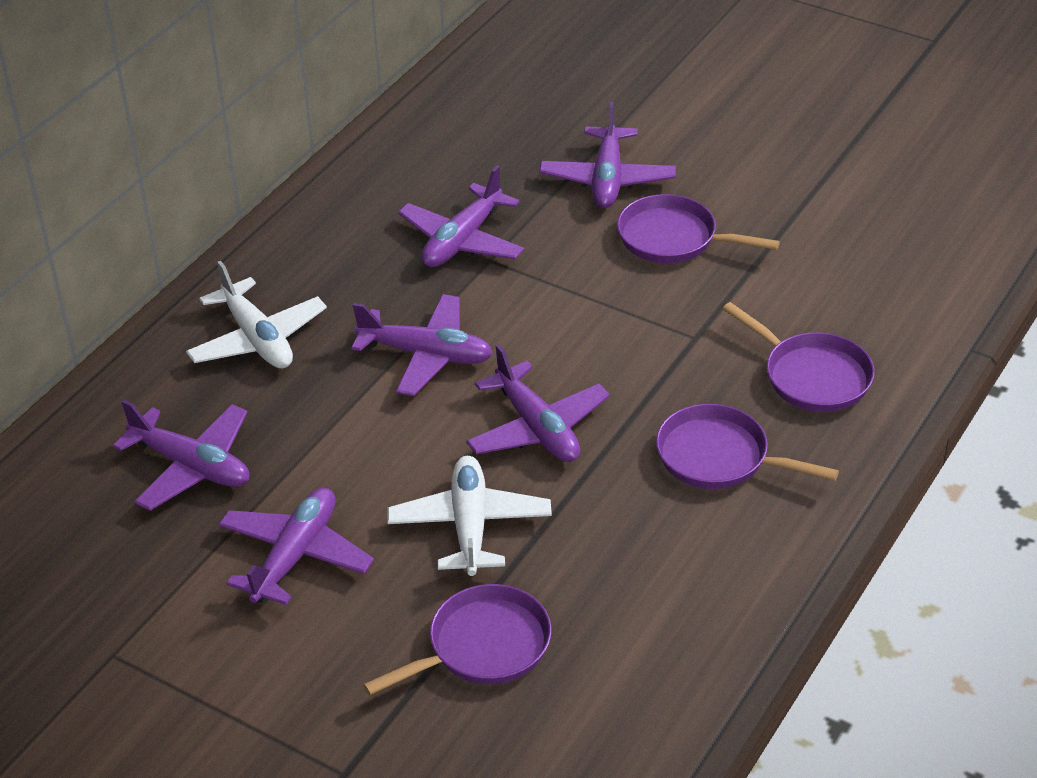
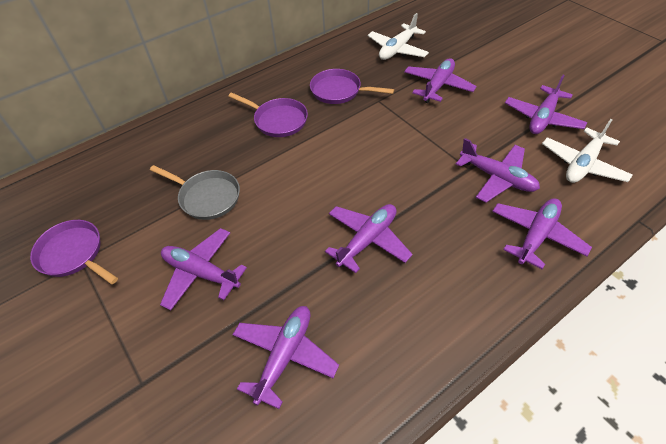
grey pan: 0 -> 1
purple pan: 4 -> 3
purple plane: 6 -> 7

